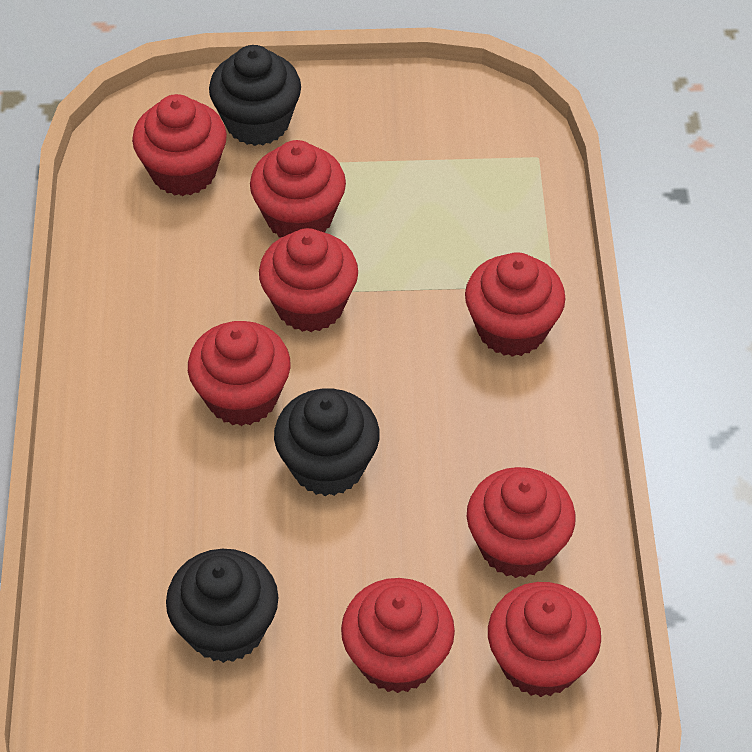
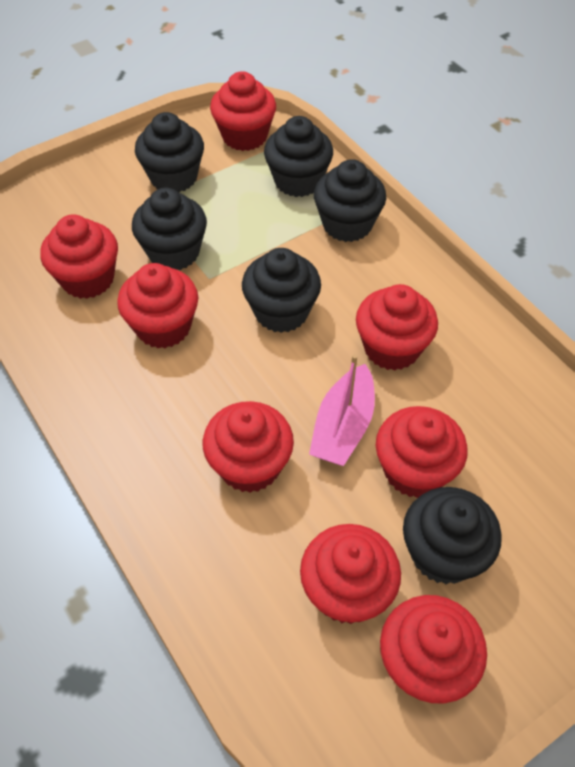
black cupcake: 3 -> 6
pink boat: 0 -> 1

